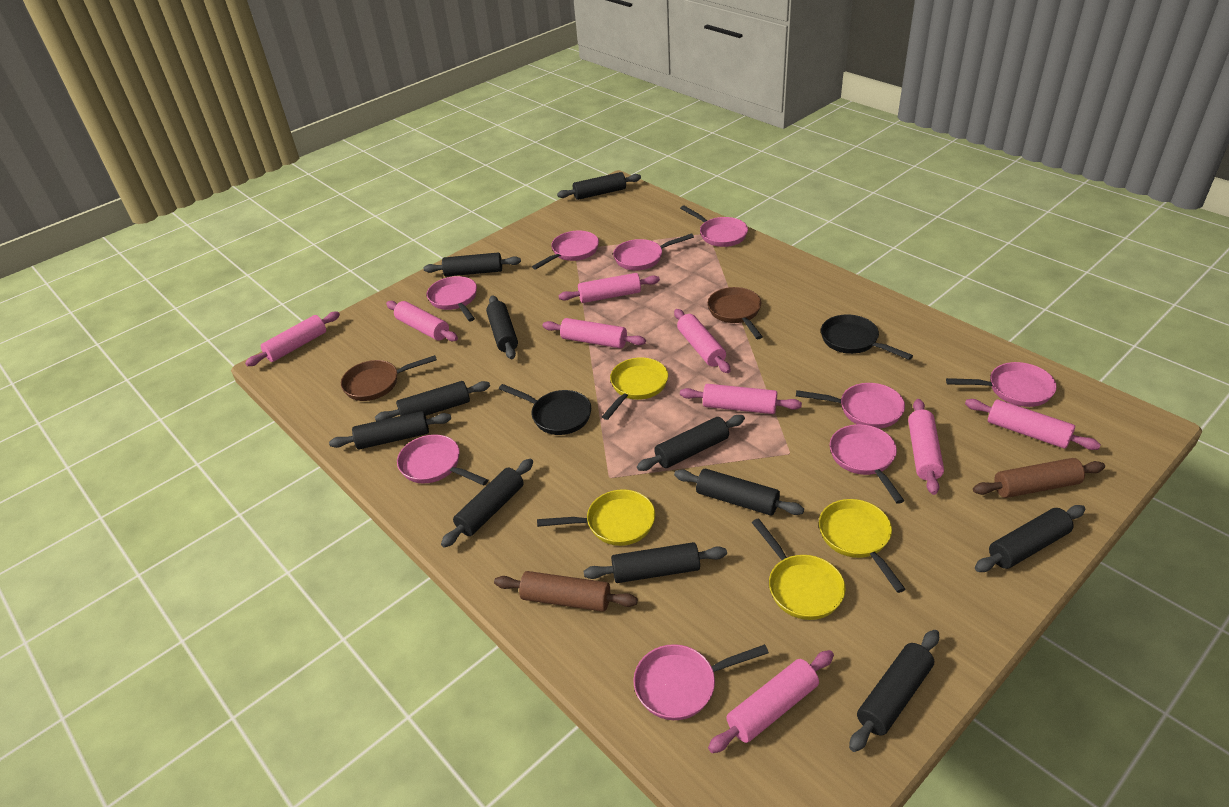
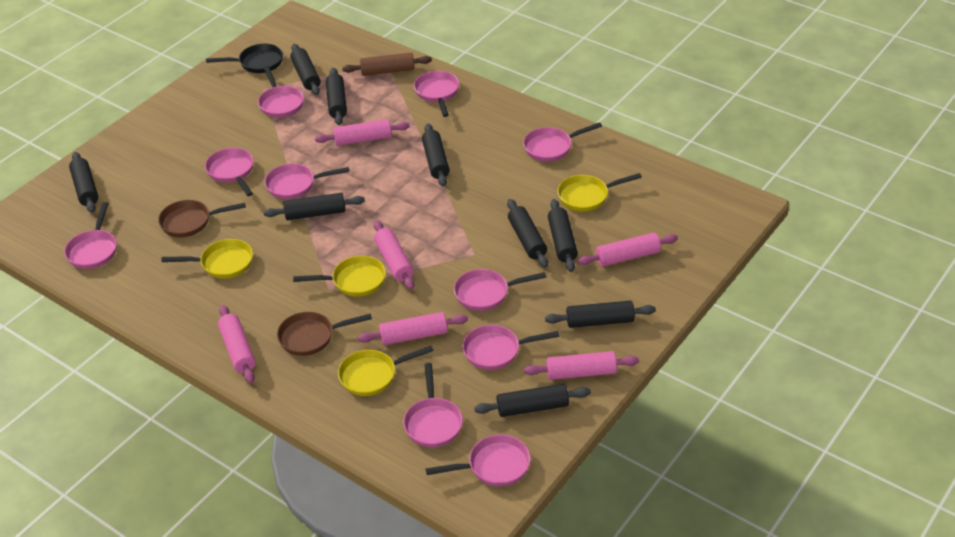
black pan: 2 -> 1
black rolling pin: 11 -> 9
brown rolling pin: 2 -> 1
pink pan: 9 -> 10
pink rolling pin: 9 -> 6

